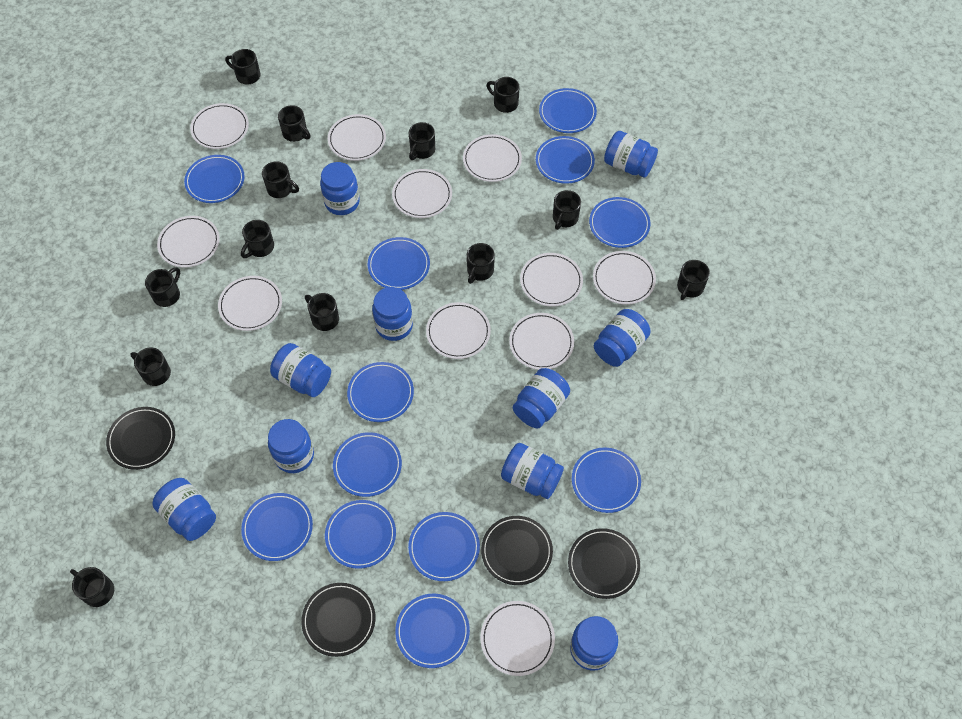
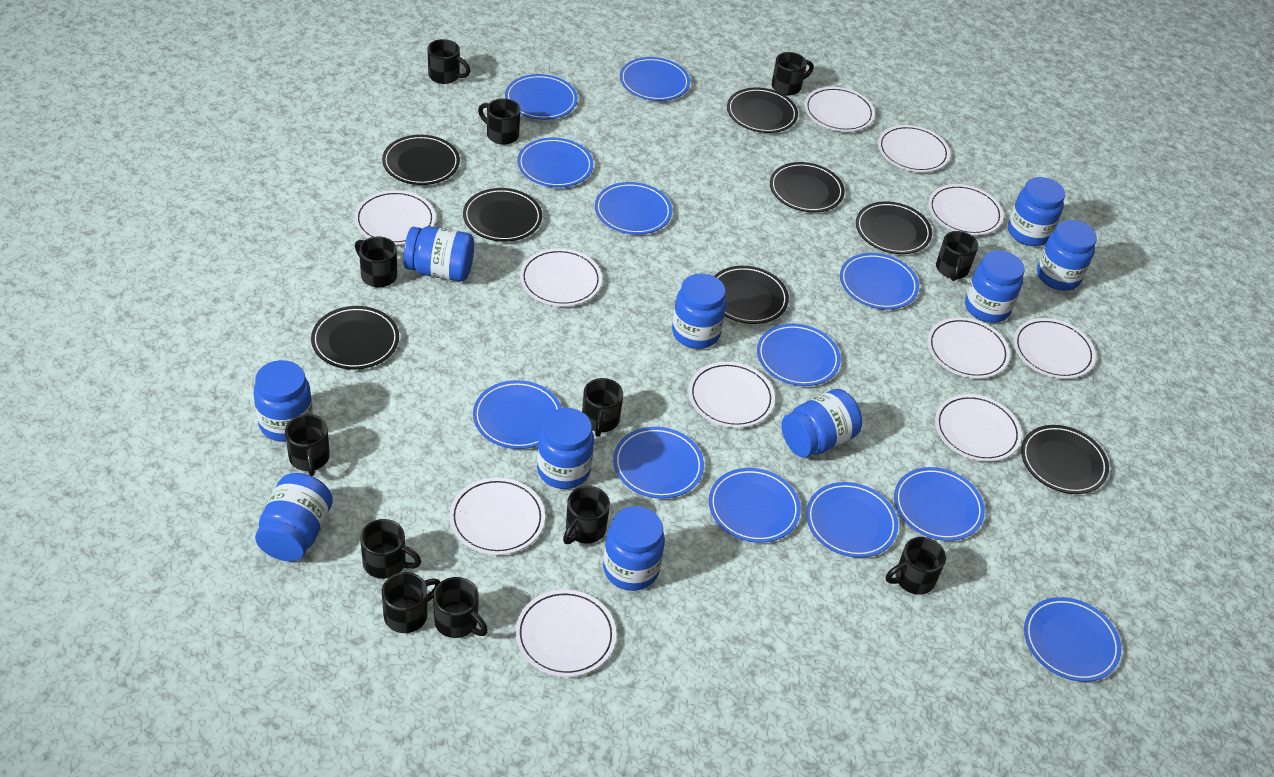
black mug: 13 -> 12
black plate: 4 -> 8

